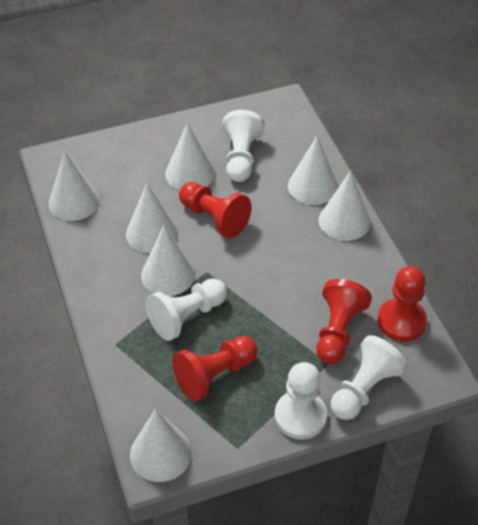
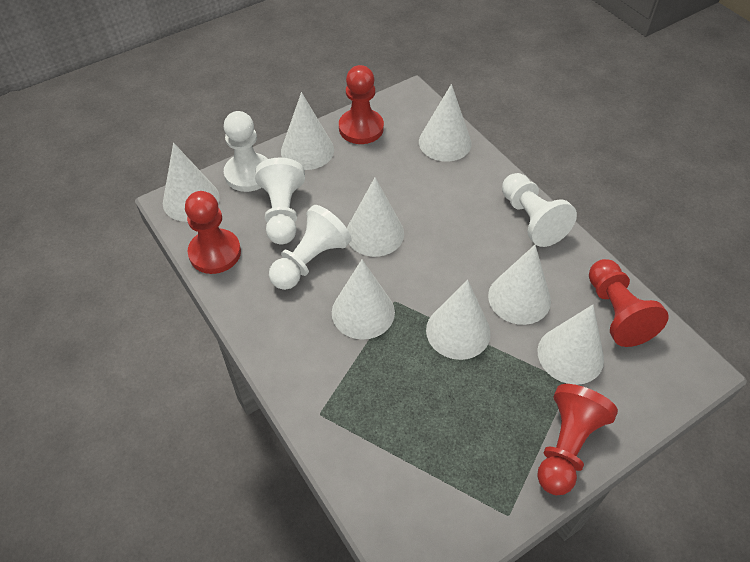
white cone: 7 -> 8

